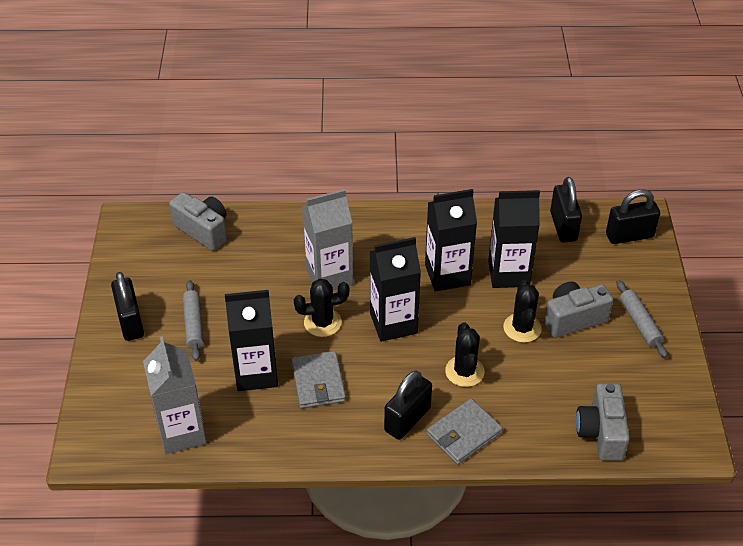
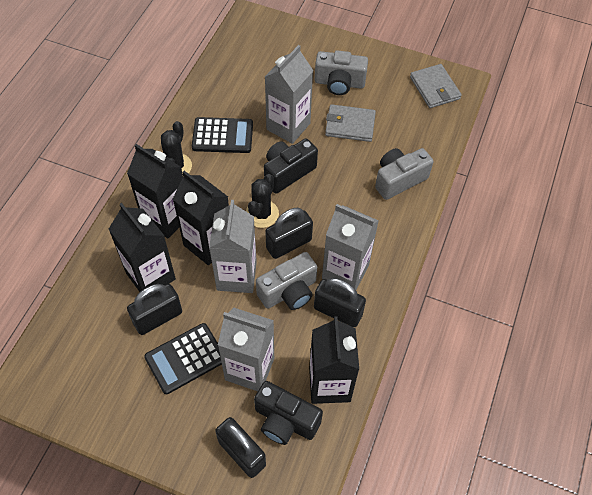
black cactus: 3 -> 2
black calculator: 0 -> 2
black camera: 0 -> 2
grey carton: 2 -> 4
grey rolling pin: 2 -> 0

